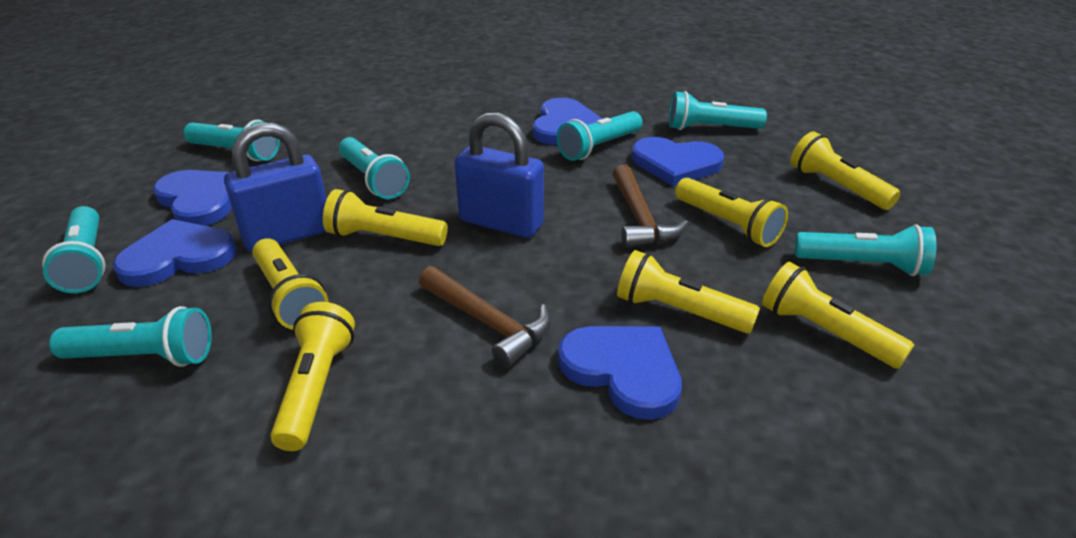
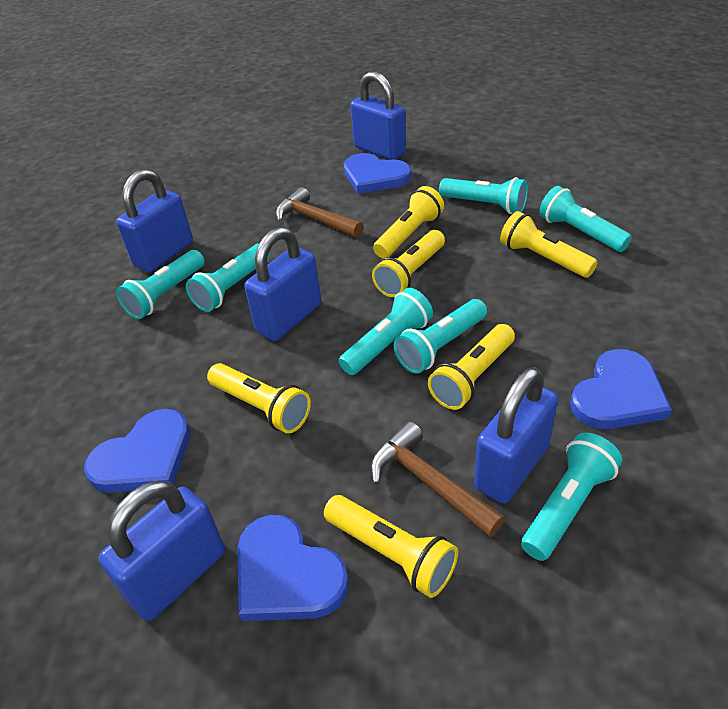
blue heart: 5 -> 4
blue padlock: 2 -> 5
yellow flashlight: 7 -> 6

